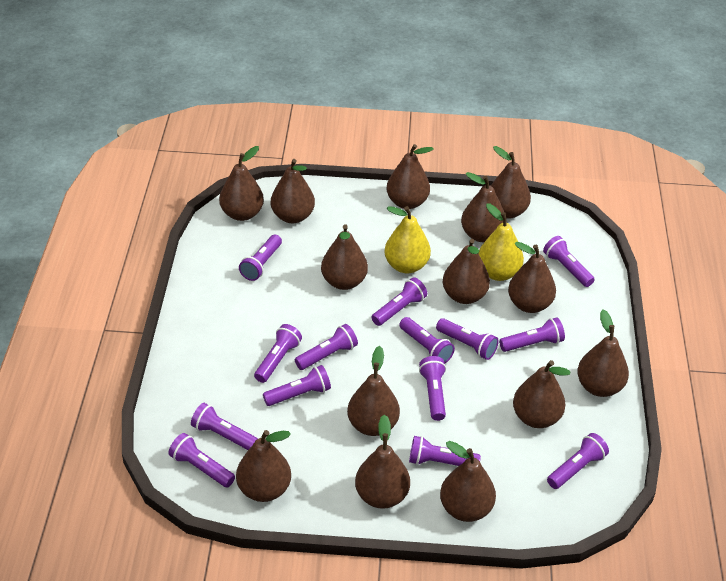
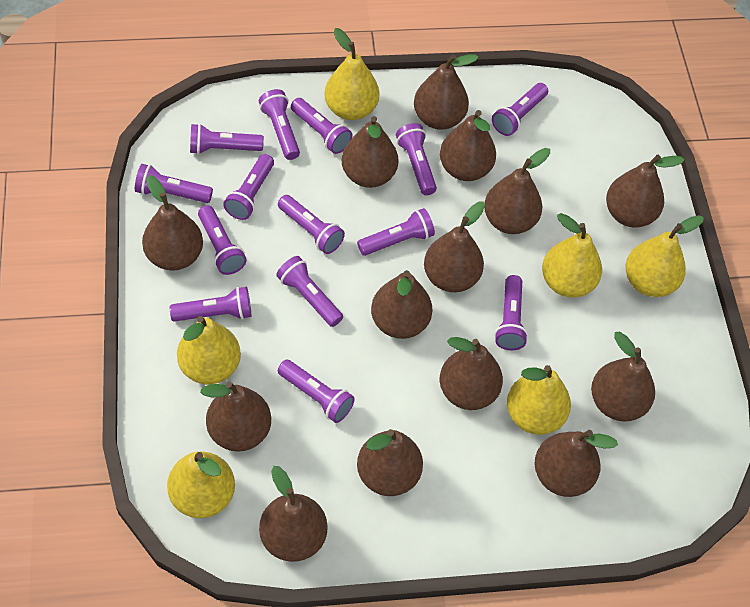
yellow pear: 2 -> 6

